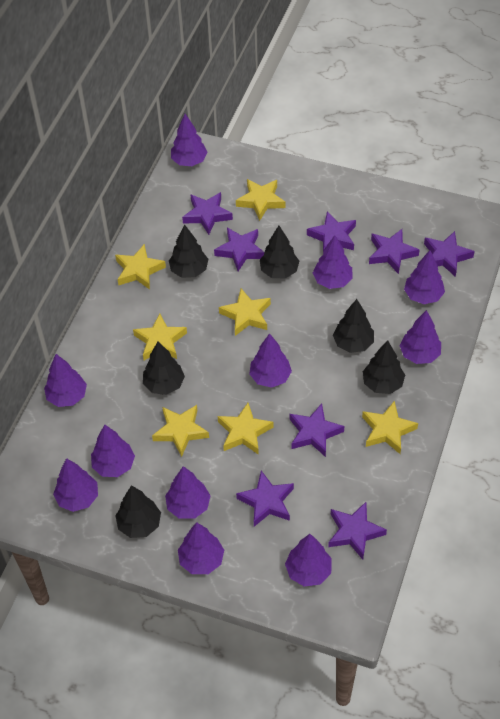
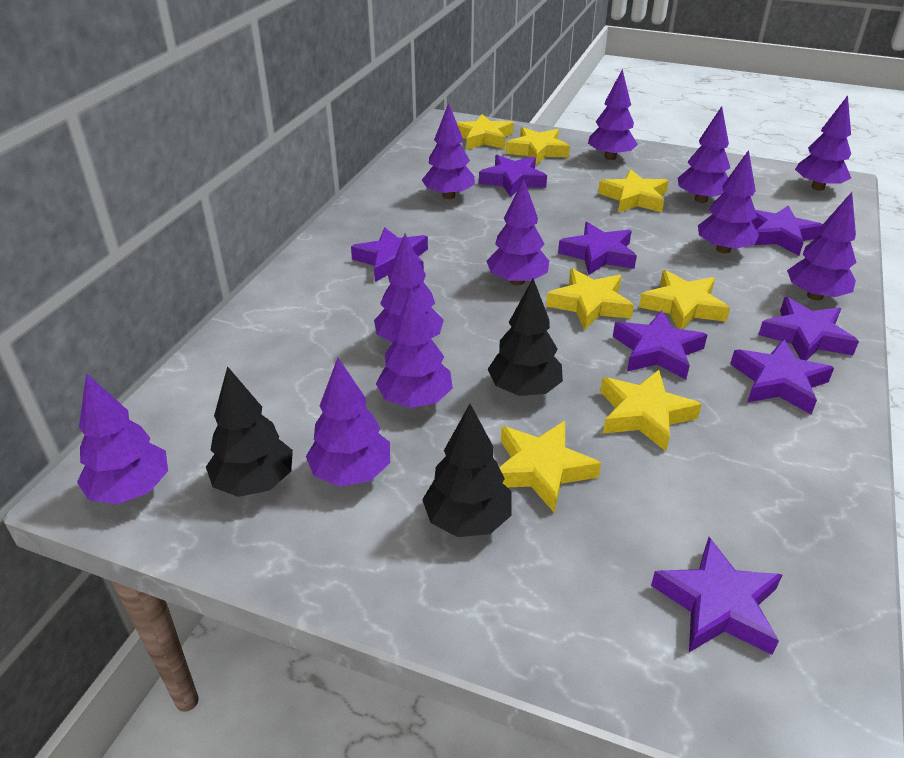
black tree: 6 -> 3

